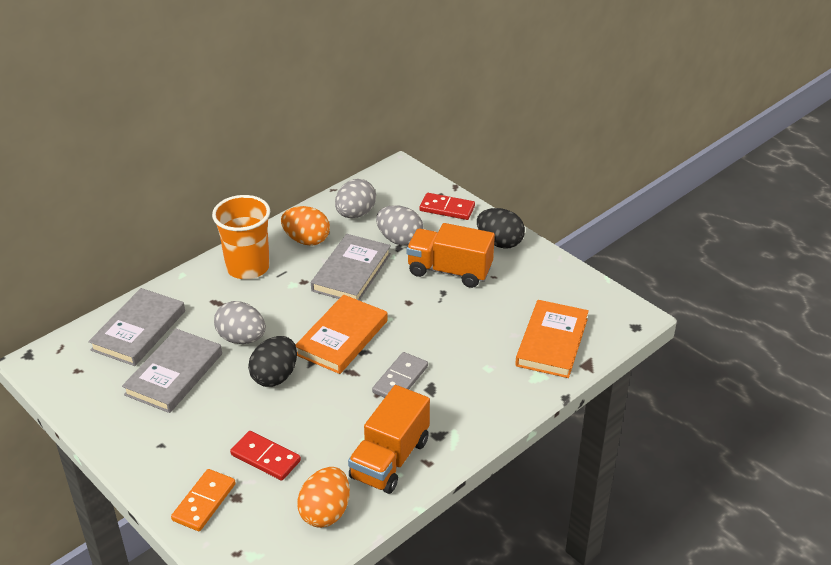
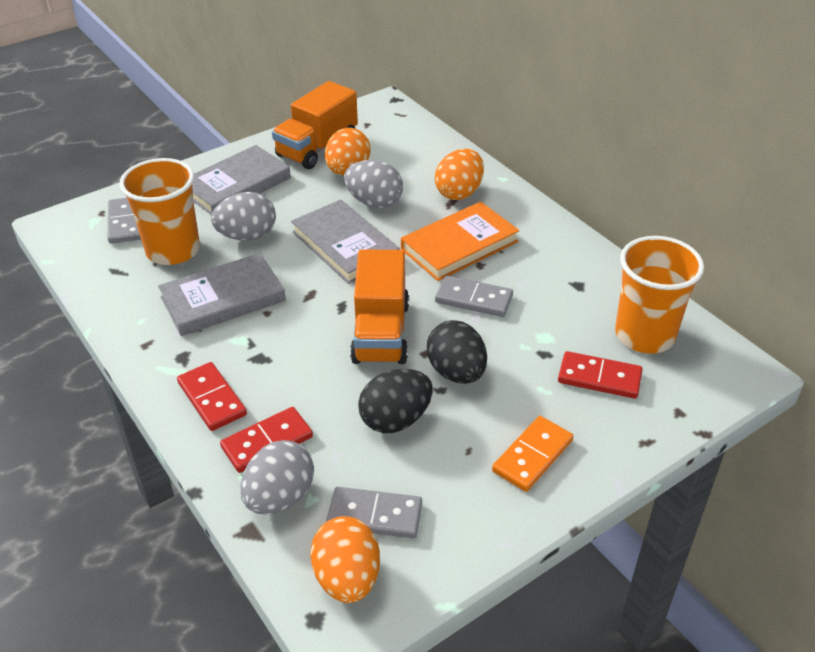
grey domino: 1 -> 3
orange book: 2 -> 1
orange cup: 1 -> 2
orange egg: 2 -> 3
red domino: 2 -> 3

